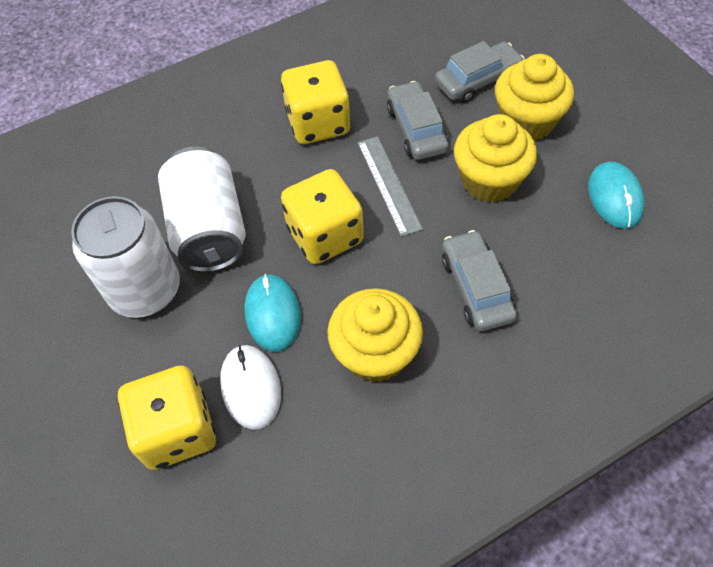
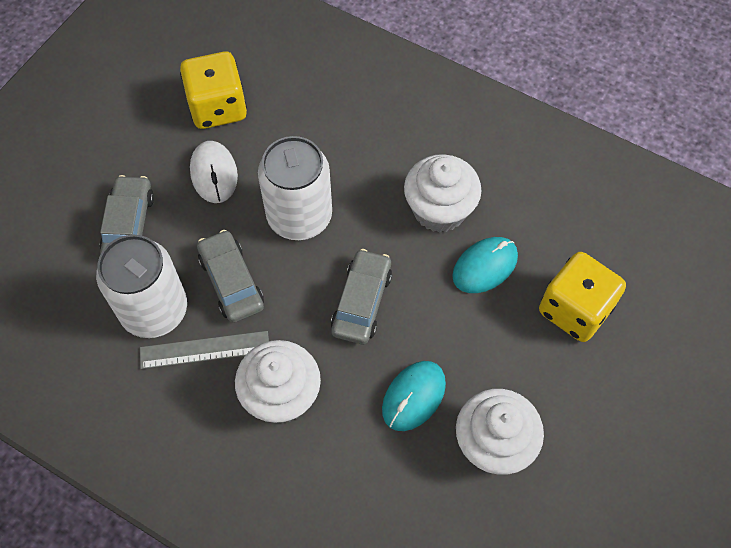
white cupcake: 0 -> 3
yellow cupcake: 3 -> 0
yellow dice: 3 -> 2

